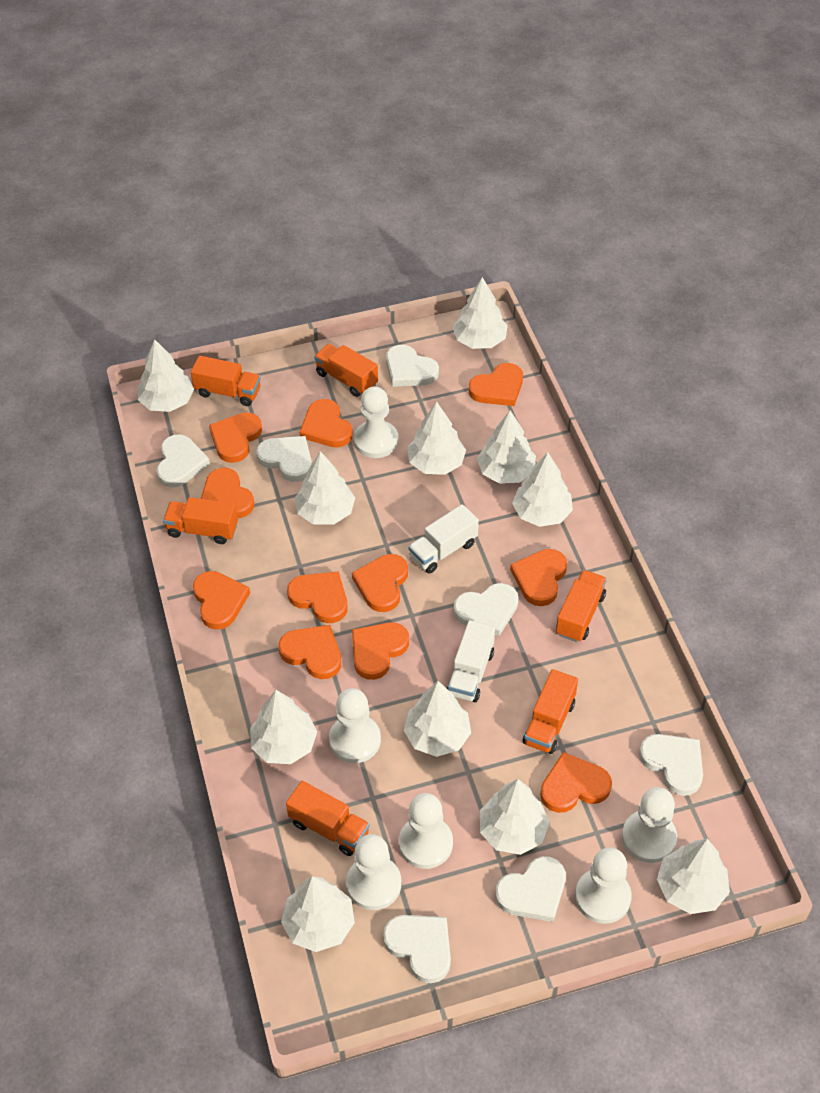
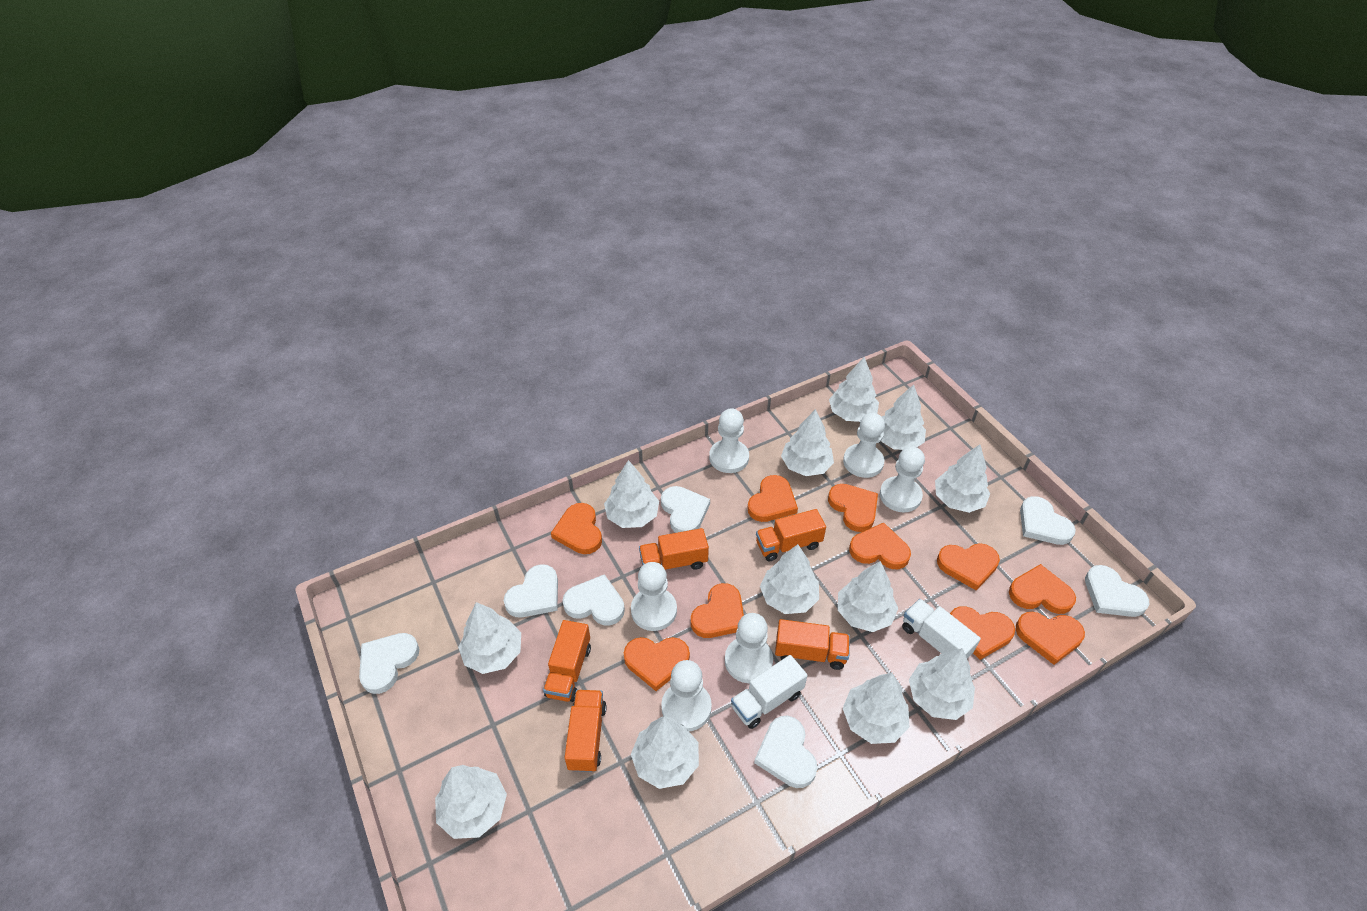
orange heart: 11 -> 10
orange truck: 6 -> 5
white tree: 11 -> 12

